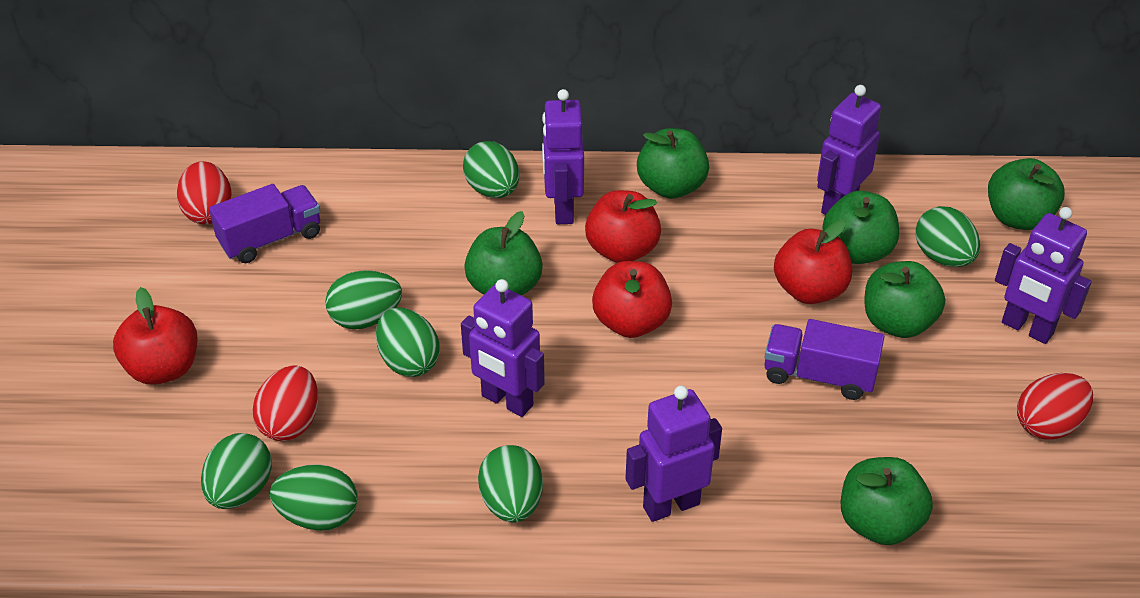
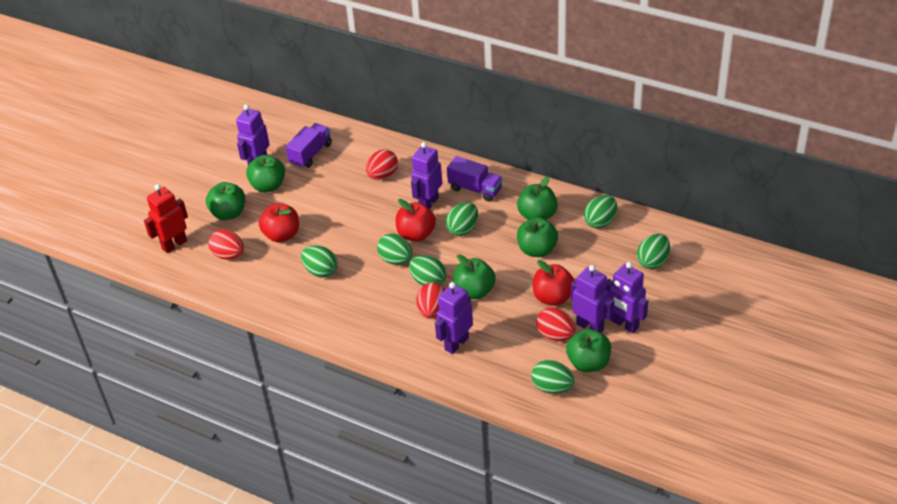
red apple: 4 -> 3
red egg: 3 -> 4
red robot: 0 -> 1

